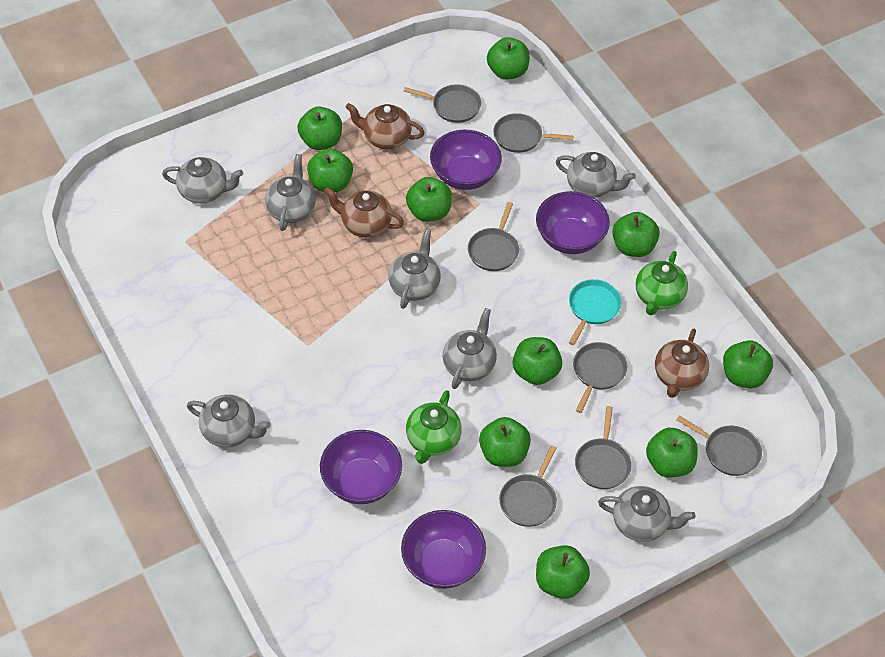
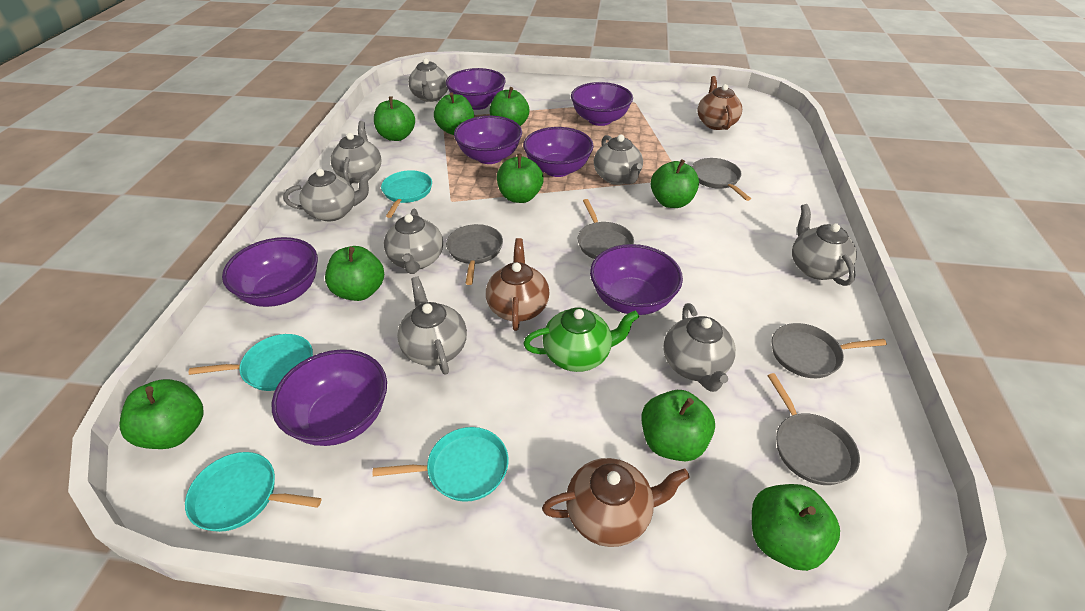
green apple: 10 -> 9
green teapot: 2 -> 1
grey pan: 7 -> 5
grey teapot: 7 -> 8
purple bowl: 4 -> 7
turquoise pan: 1 -> 4

